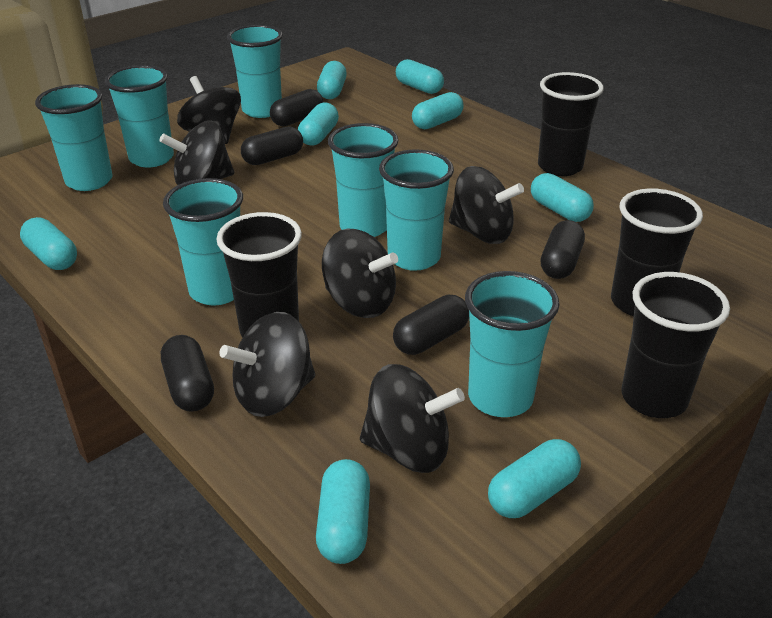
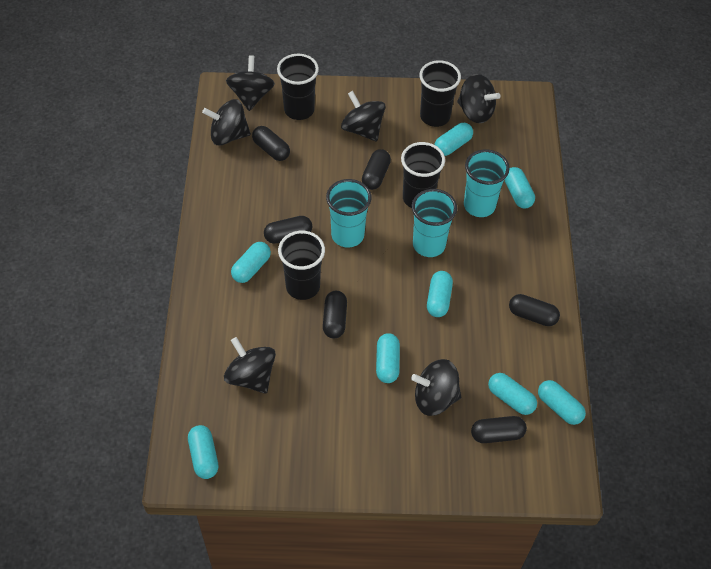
black capsule: 5 -> 6
turquoise cup: 7 -> 3

